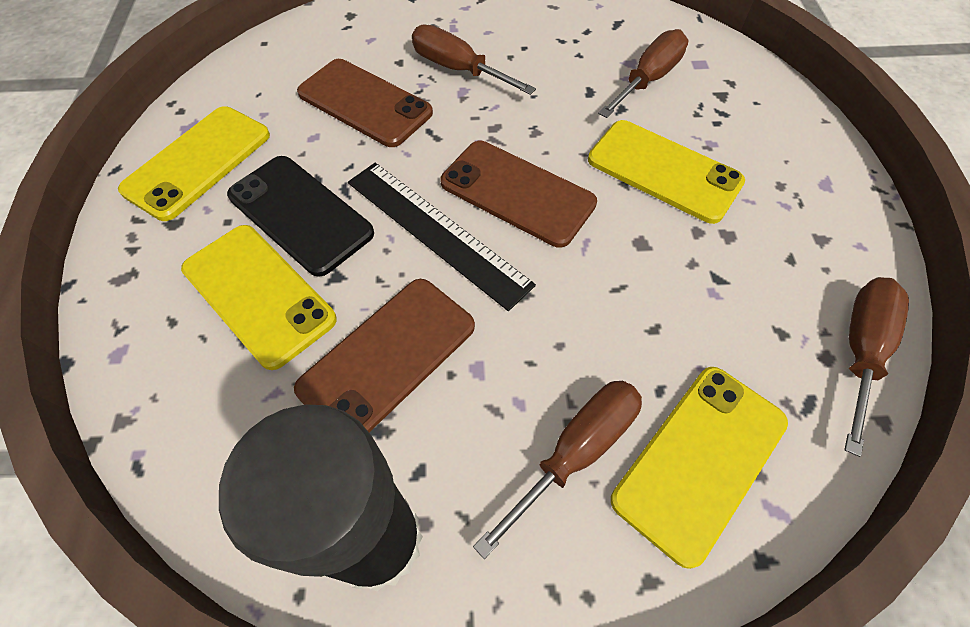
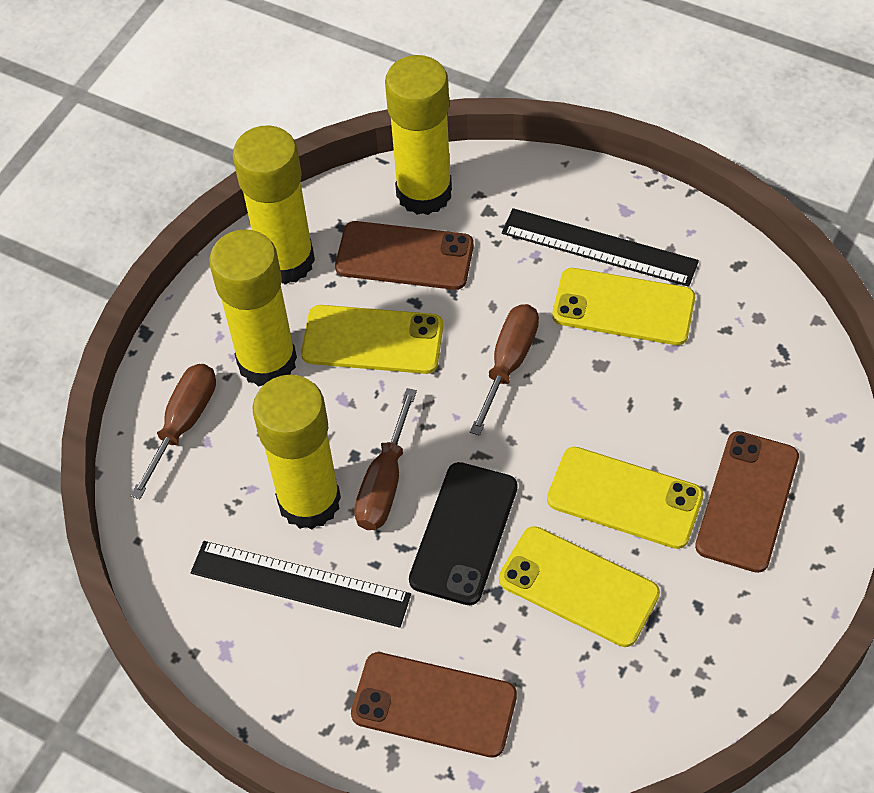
black glue stick: 1 -> 0
black ruler: 1 -> 2
brown screwdriver: 4 -> 3
yellow glue stick: 0 -> 4

